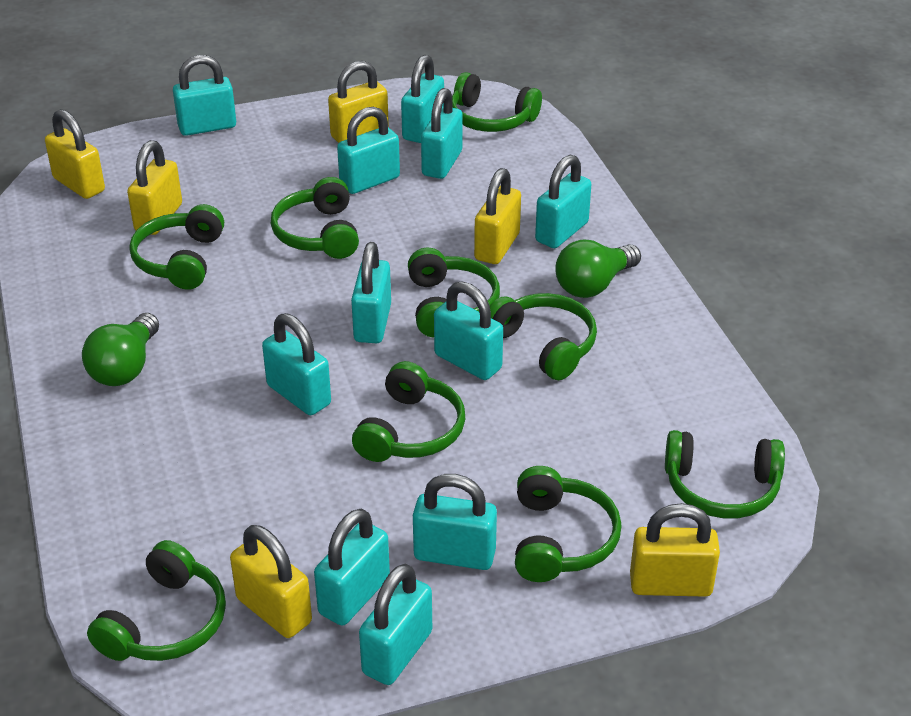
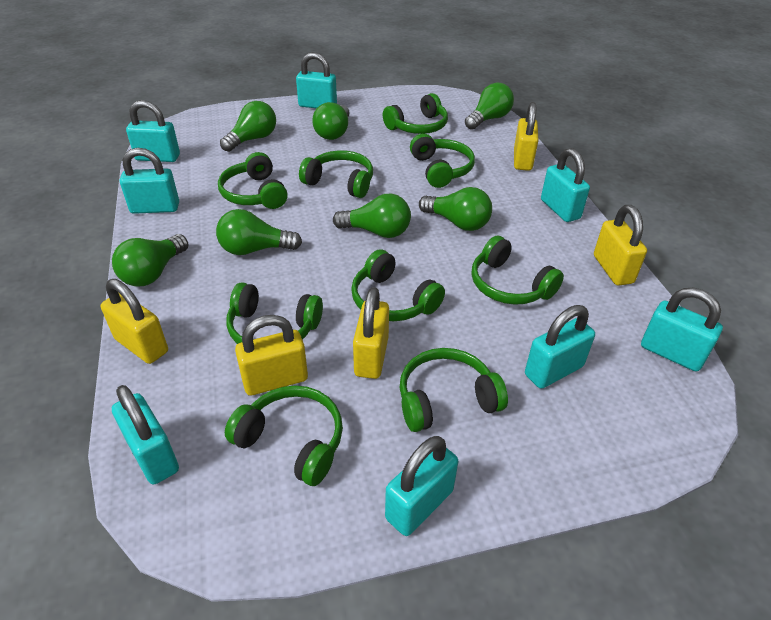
green light bulb: 2 -> 7
turquoise padlock: 11 -> 8
yellow padlock: 6 -> 5

